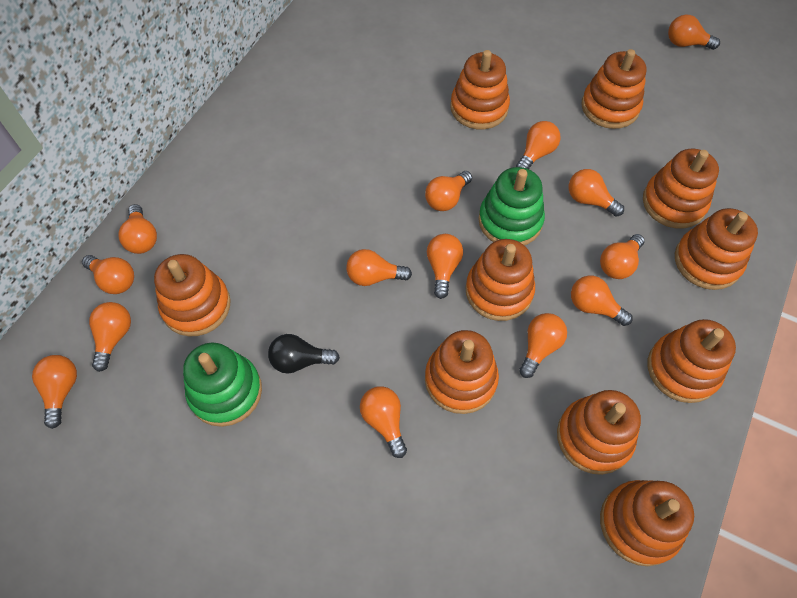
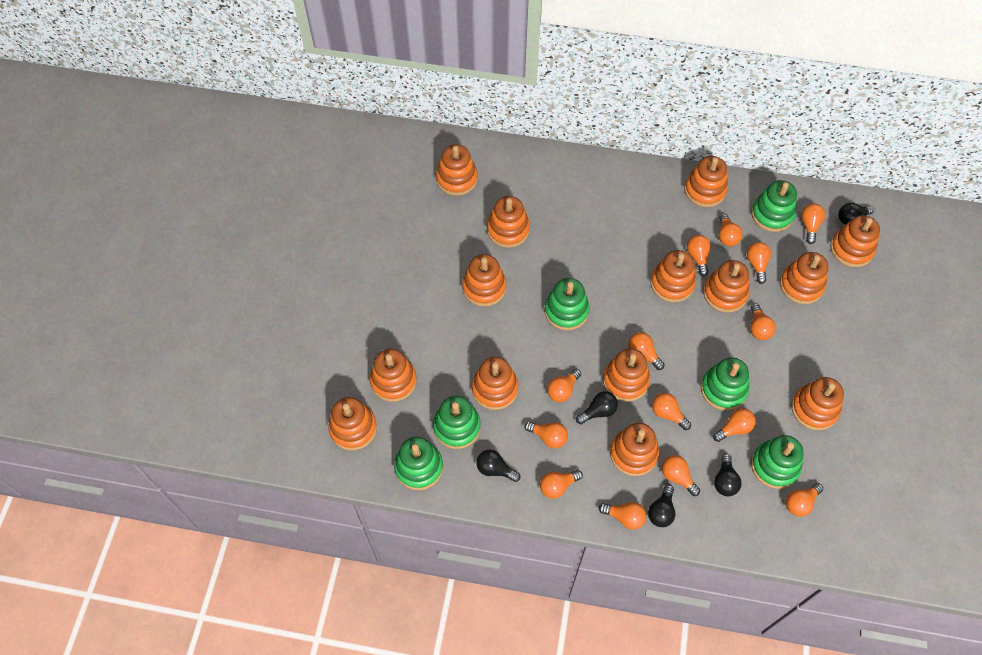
black light bulb: 1 -> 5
green stacking toy: 2 -> 6
orange stacking toy: 10 -> 14

